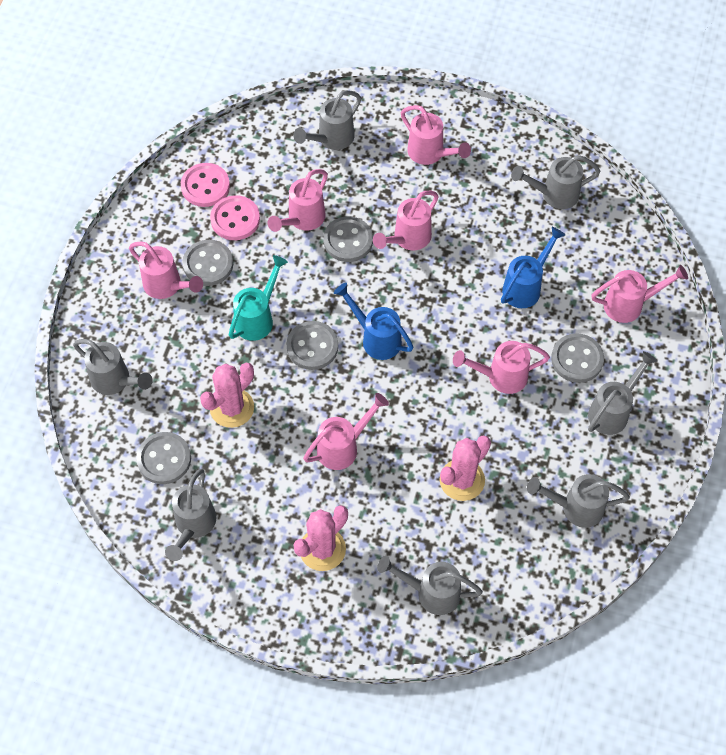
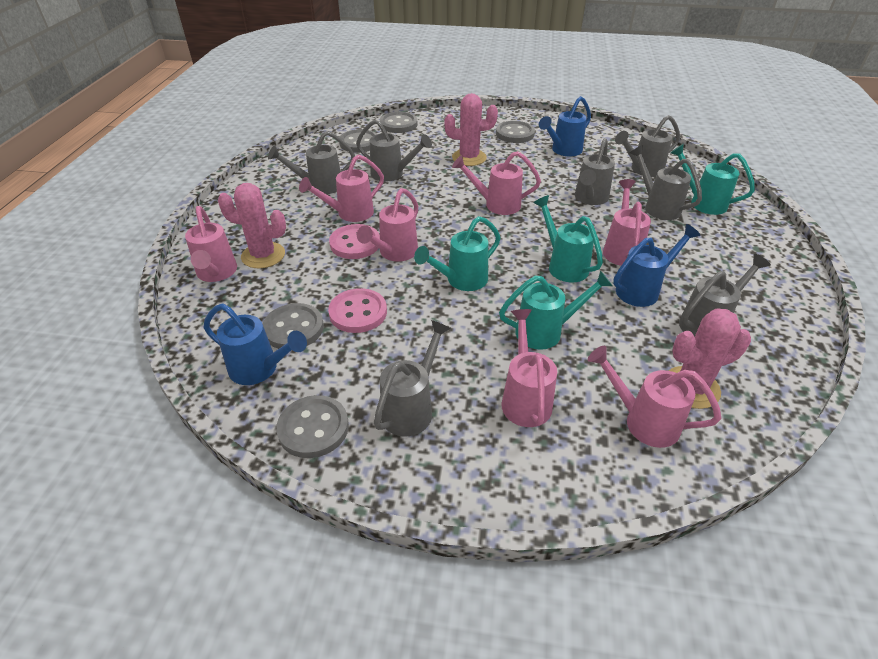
blue watering can: 2 -> 3
turquoise watering can: 1 -> 4

